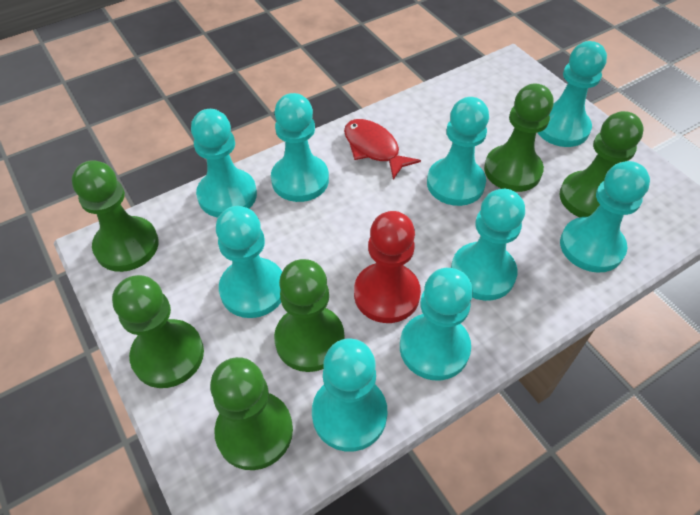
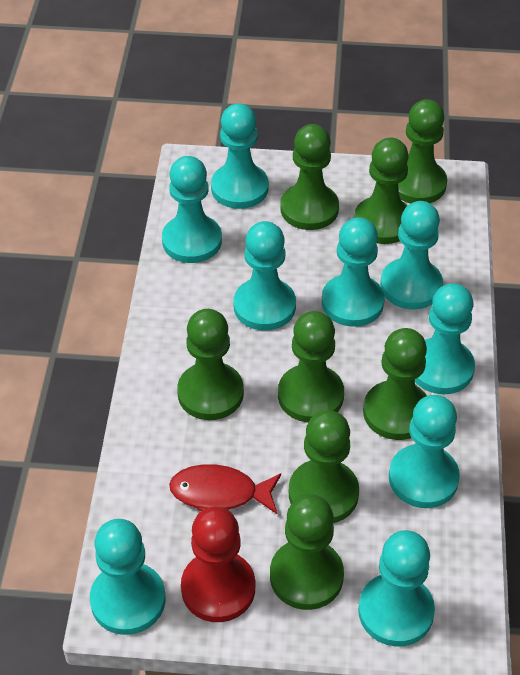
green pawn: 6 -> 8

